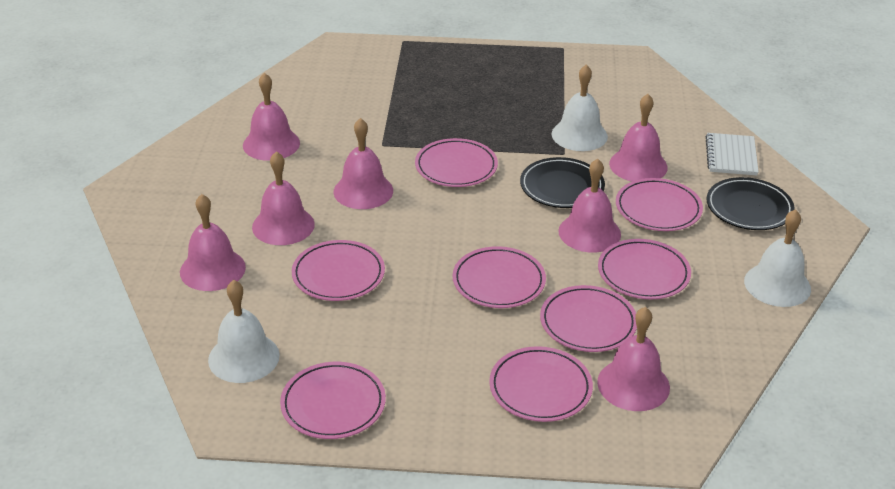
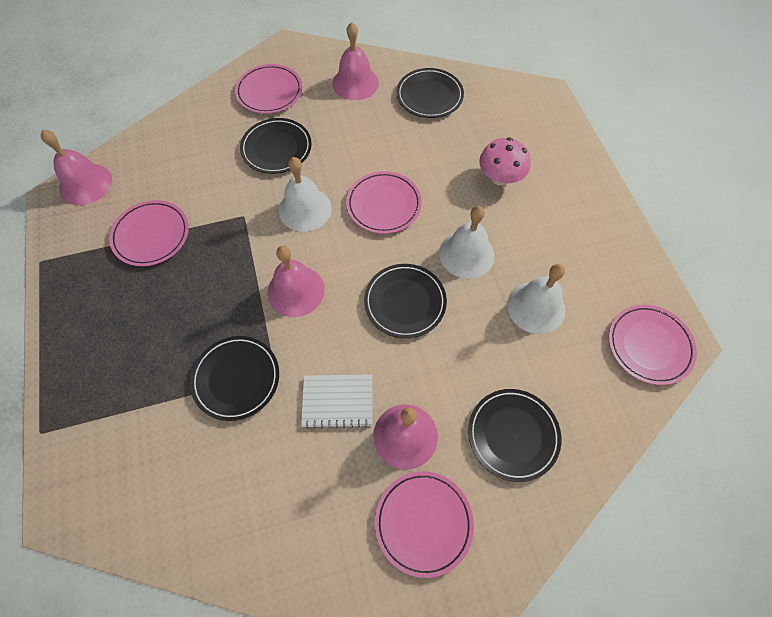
black plate: 2 -> 5
pink bell: 7 -> 4
pink mushroom: 0 -> 1
pink plate: 8 -> 5

